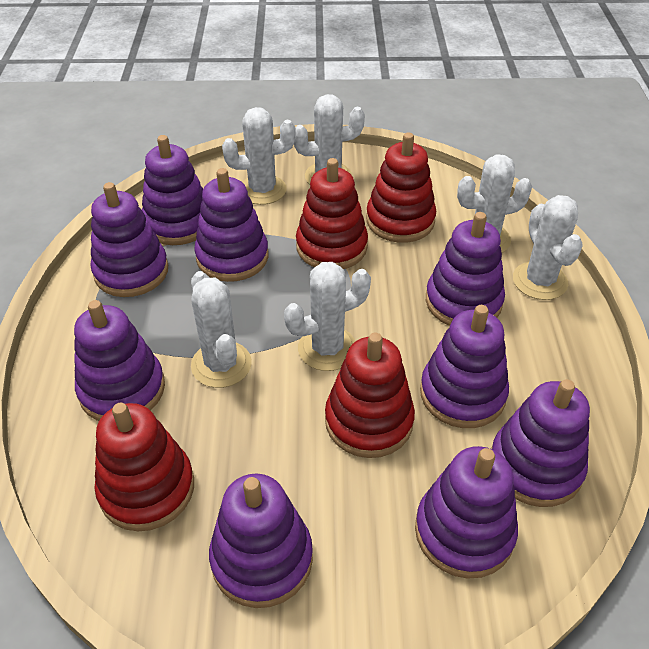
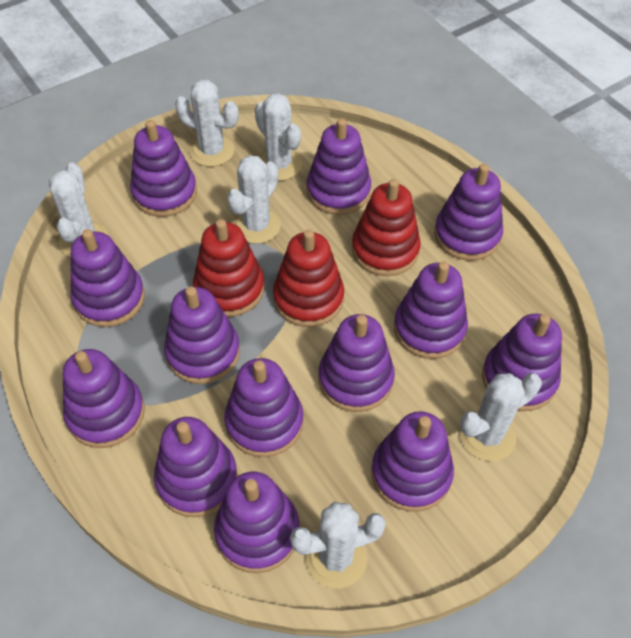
purple stacking toy: 9 -> 13
red stacking toy: 4 -> 3

